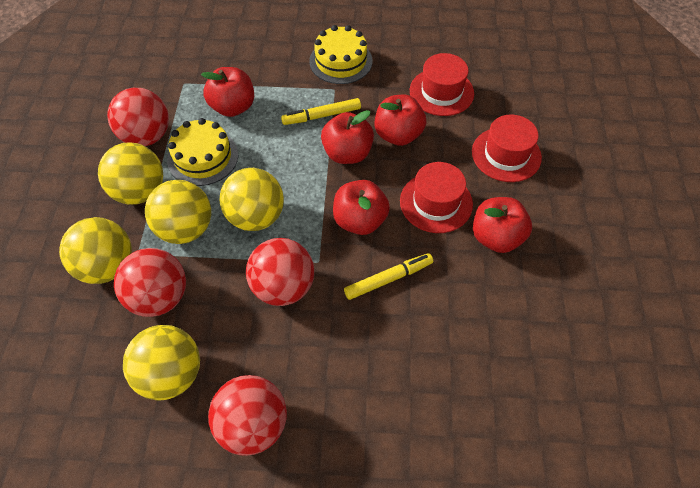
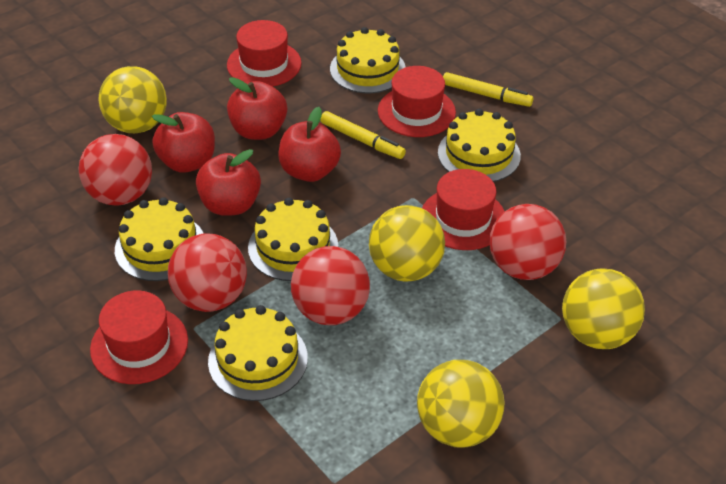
red apple: 5 -> 4
red hat: 3 -> 4
yellow ball: 5 -> 4
yellow cake: 2 -> 5

